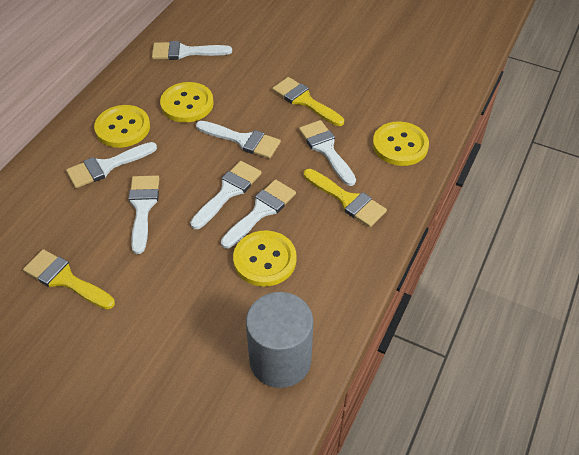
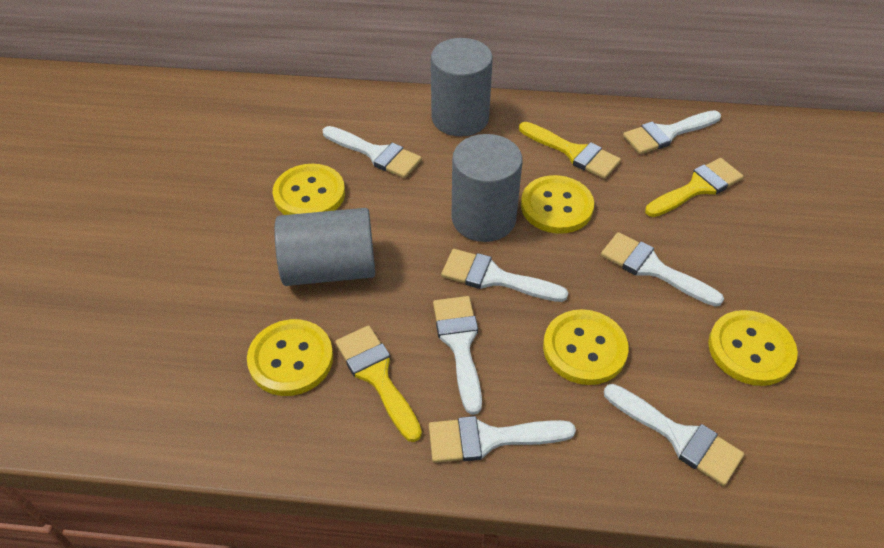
grey cylinder: 1 -> 3
yellow button: 4 -> 5

